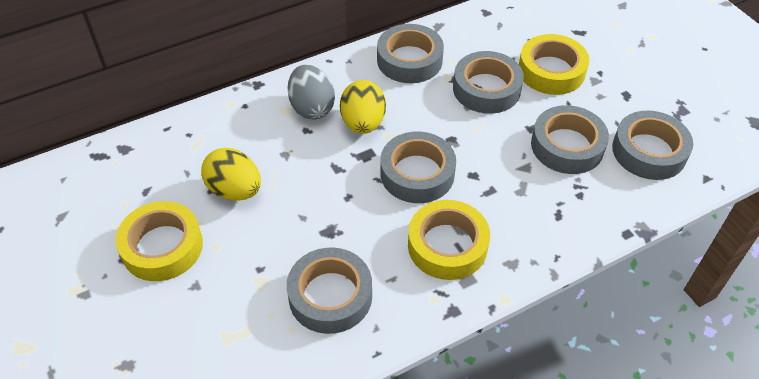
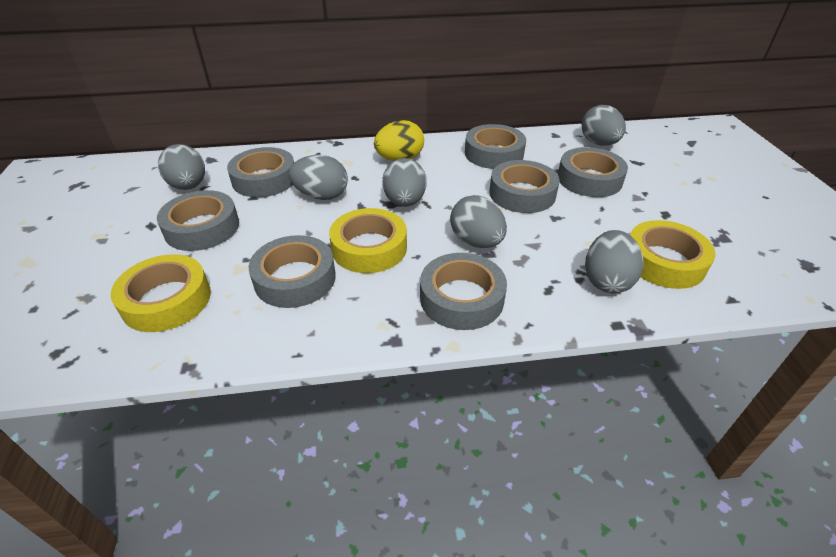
grey egg: 1 -> 6
grey tape: 6 -> 7
yellow egg: 2 -> 1

